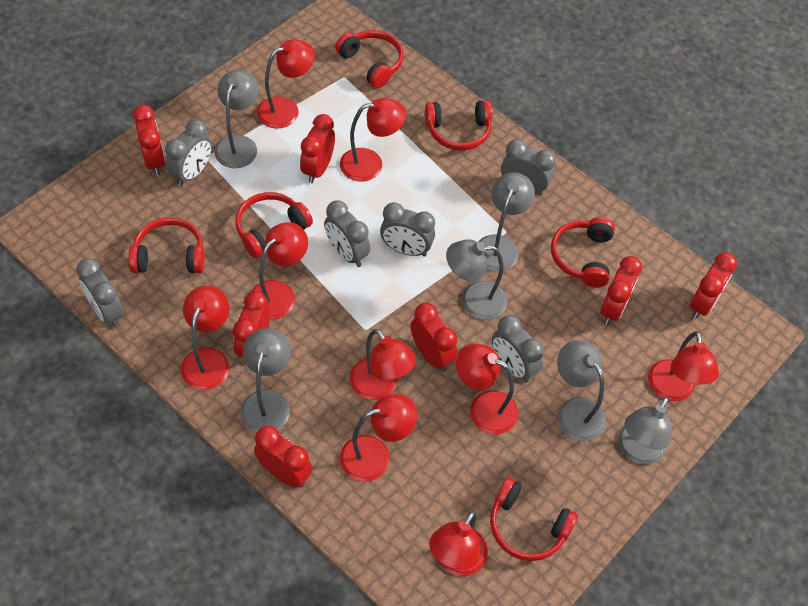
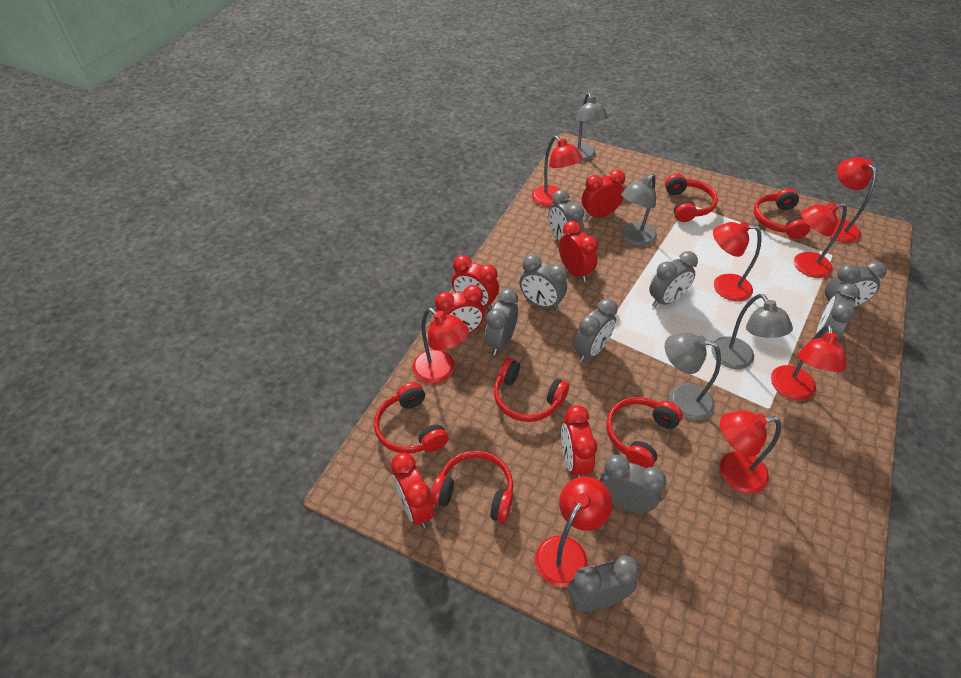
grey clock: 6 -> 9
grey lamp: 6 -> 4
red clock: 7 -> 6
red lamp: 9 -> 8

